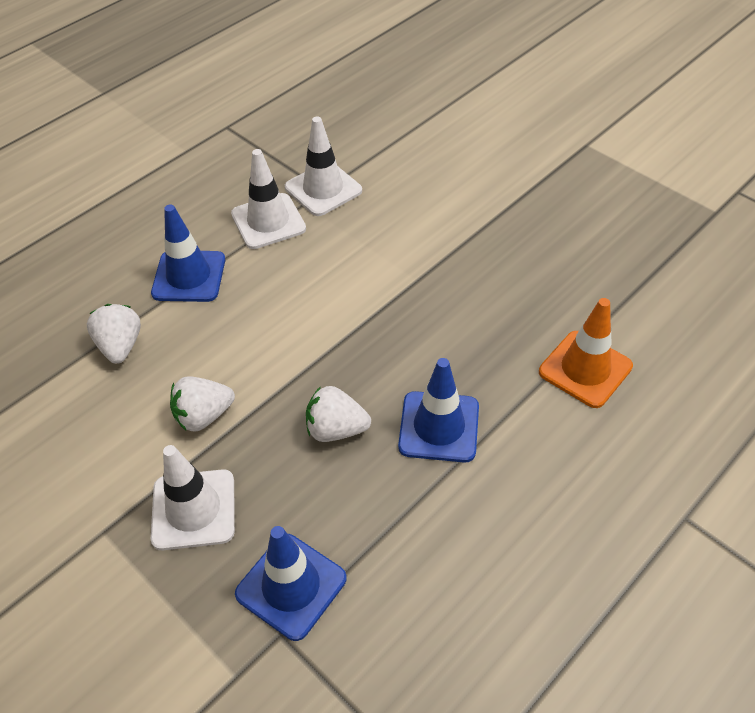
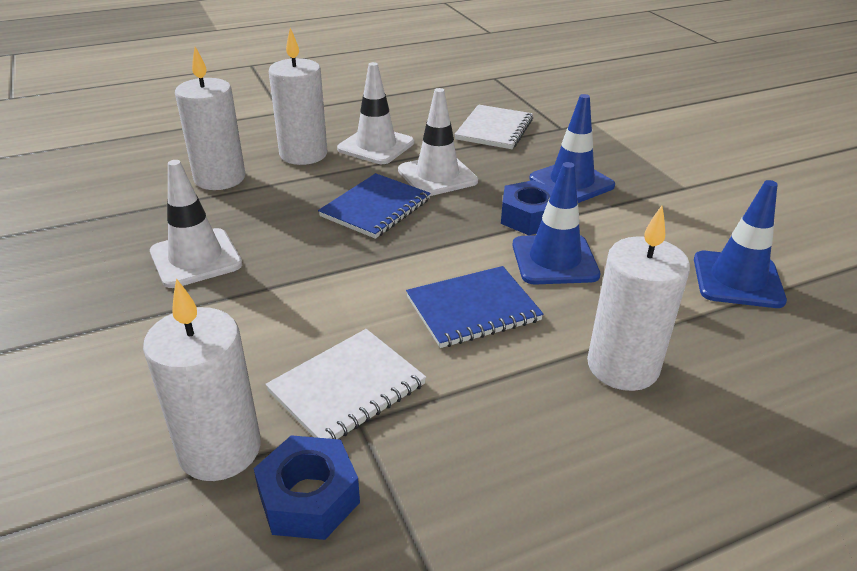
blue notebook: 0 -> 2
blue nut: 0 -> 2
orange traffic cone: 1 -> 0
white candle: 0 -> 4
white notebook: 0 -> 2
white strawberry: 3 -> 0

